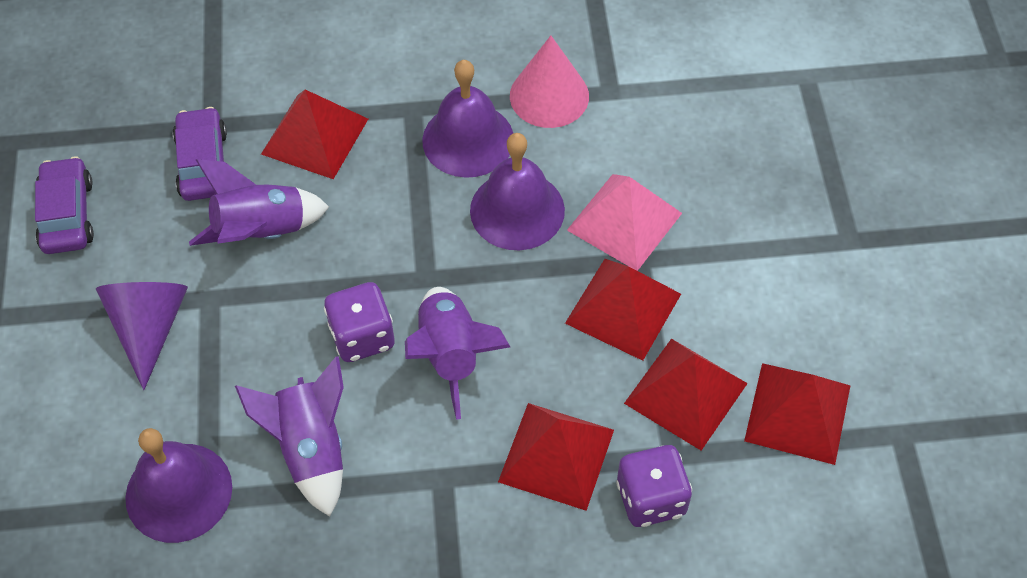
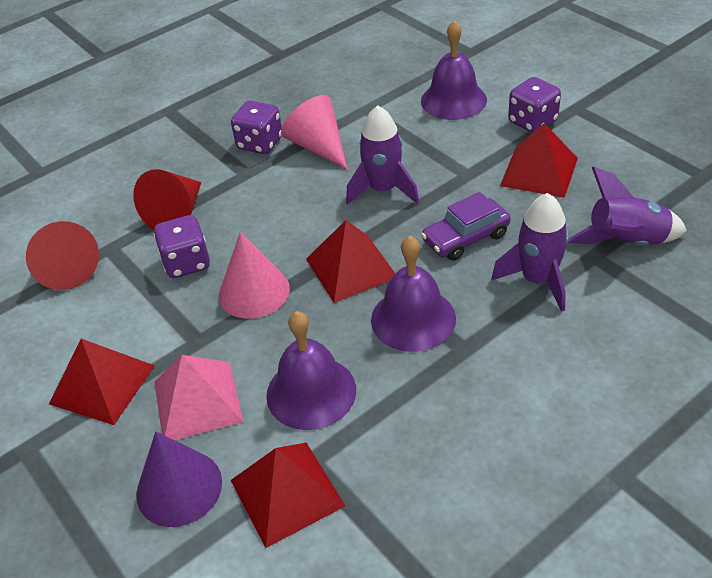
pink cone: 1 -> 2
purple car: 2 -> 1
purple dice: 2 -> 3
red cone: 0 -> 2
red pyramid: 5 -> 4

